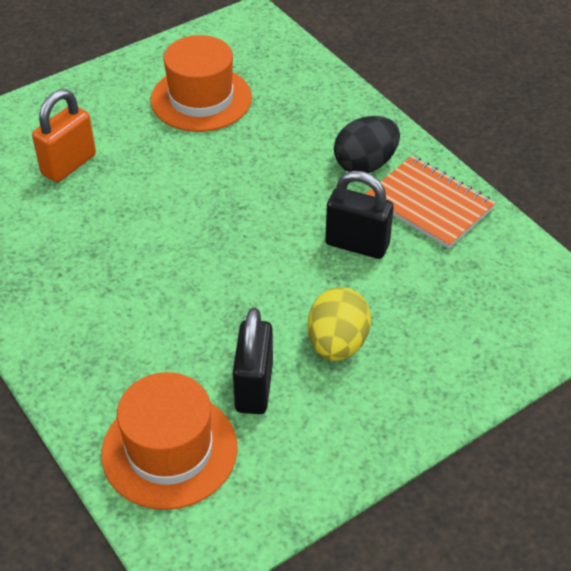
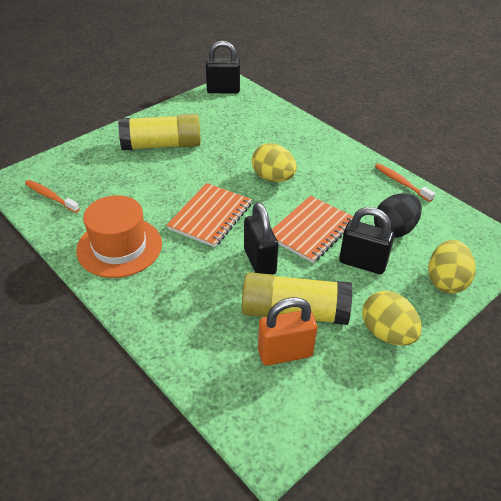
black padlock: 2 -> 3
orange hat: 2 -> 1
orange notebook: 1 -> 2
orange toothbrush: 0 -> 2
yellow egg: 1 -> 3
yellow glue stick: 0 -> 2

